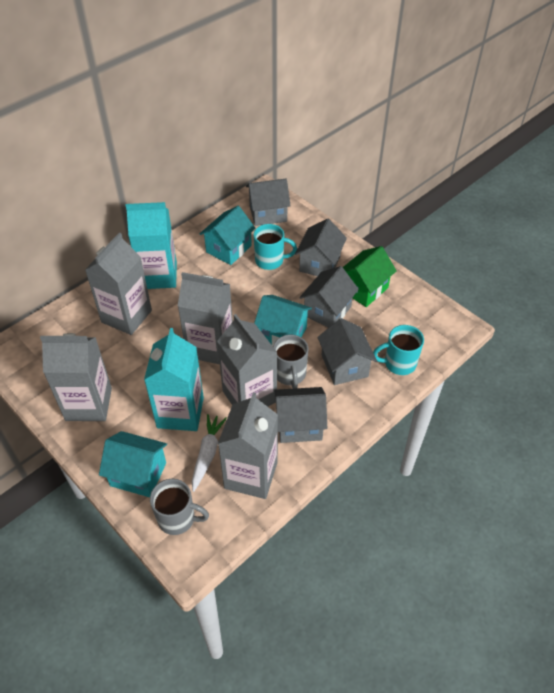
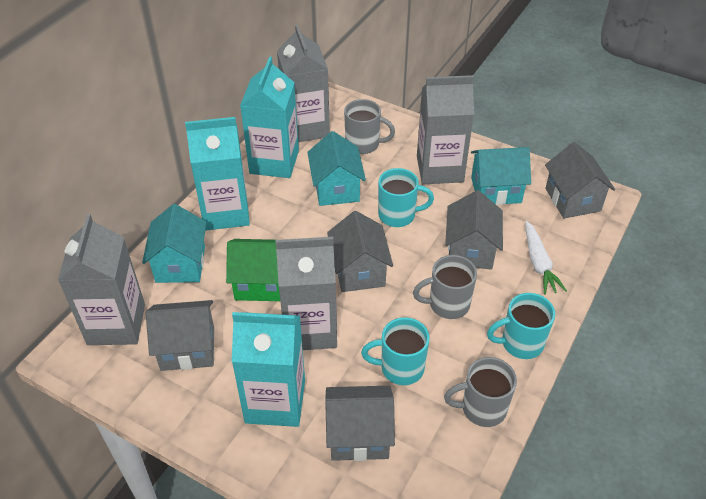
grey carton: 5 -> 4
grey mug: 2 -> 3
turquoise carton: 2 -> 3
turquoise mug: 2 -> 3

